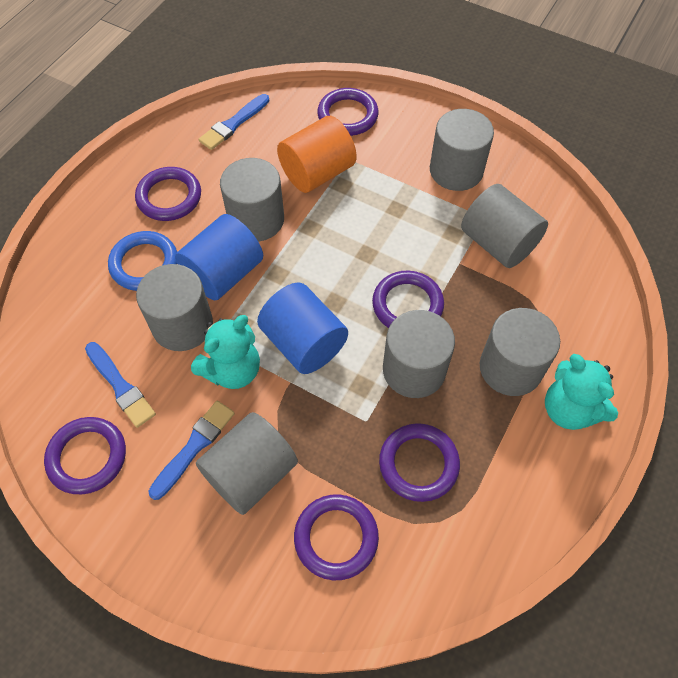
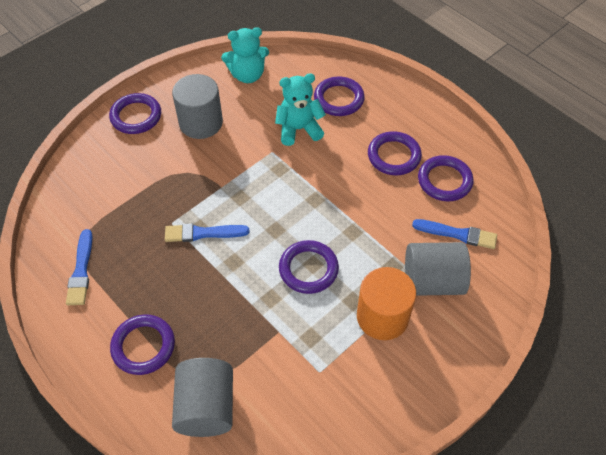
blue cylinder: 2 -> 0
blue ring: 1 -> 0
grey cylinder: 7 -> 3

